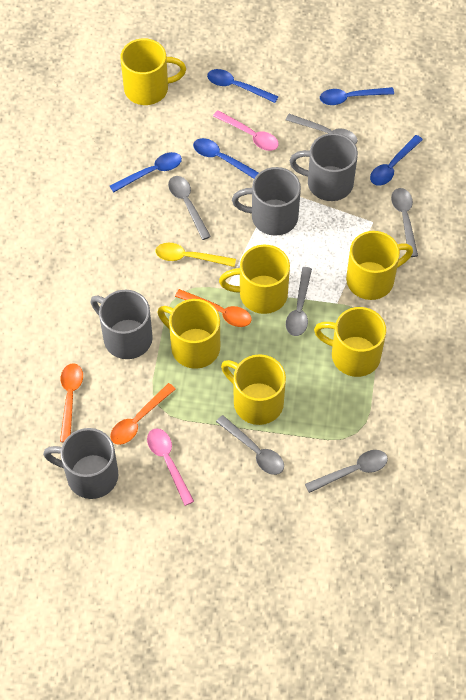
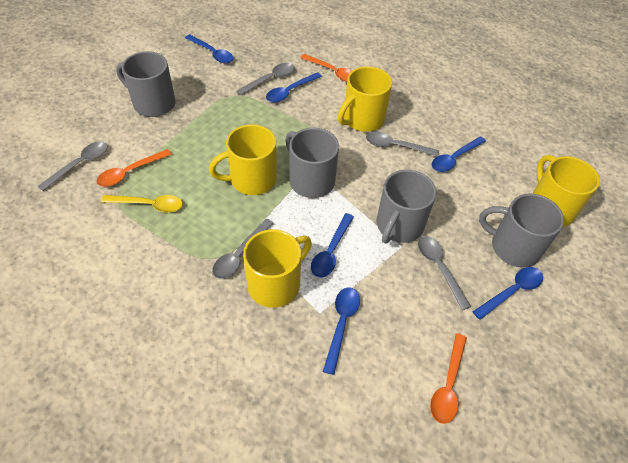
blue spoon: 5 -> 6
grey spoon: 6 -> 5
pink spoon: 2 -> 0
yellow mug: 6 -> 4

